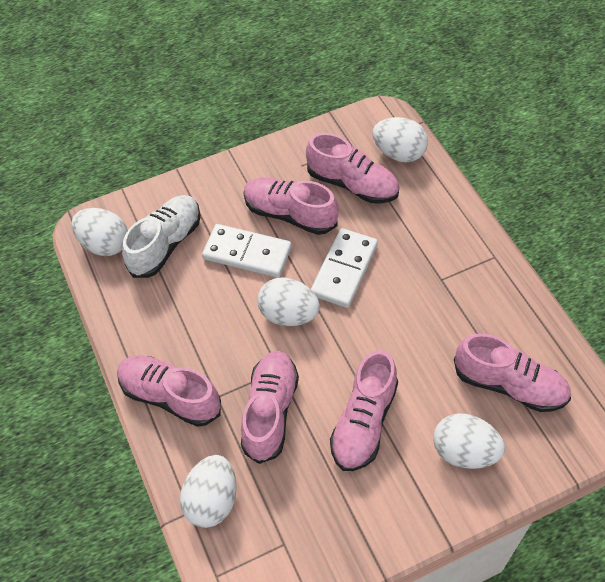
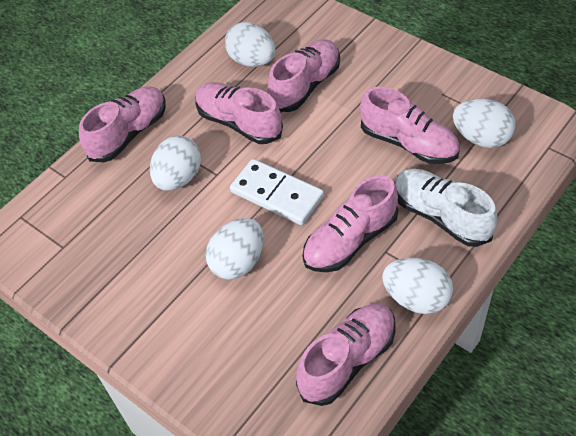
white domino: 2 -> 1

